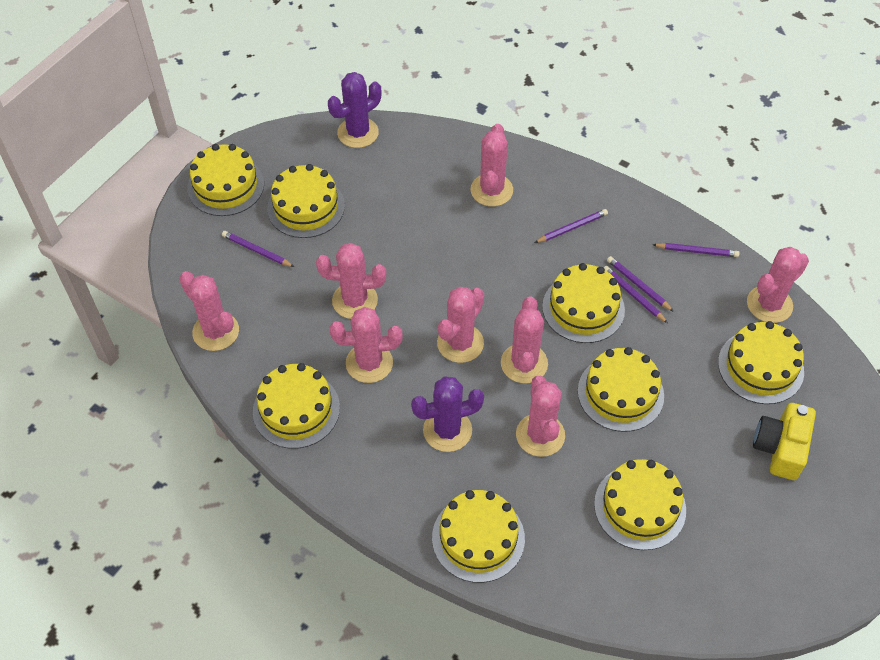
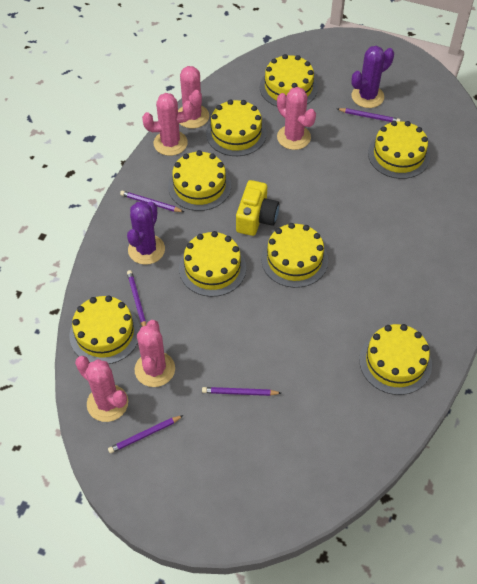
pink cactus: 8 -> 5

